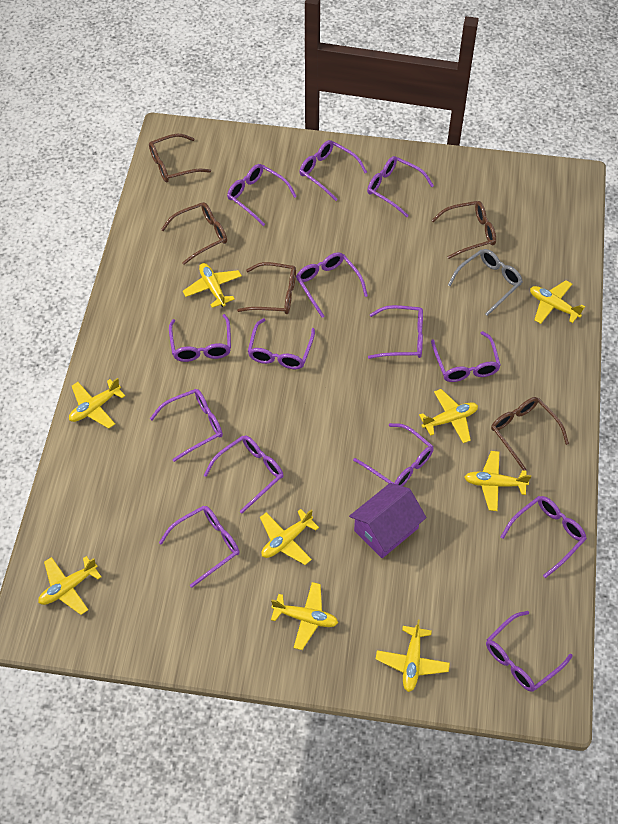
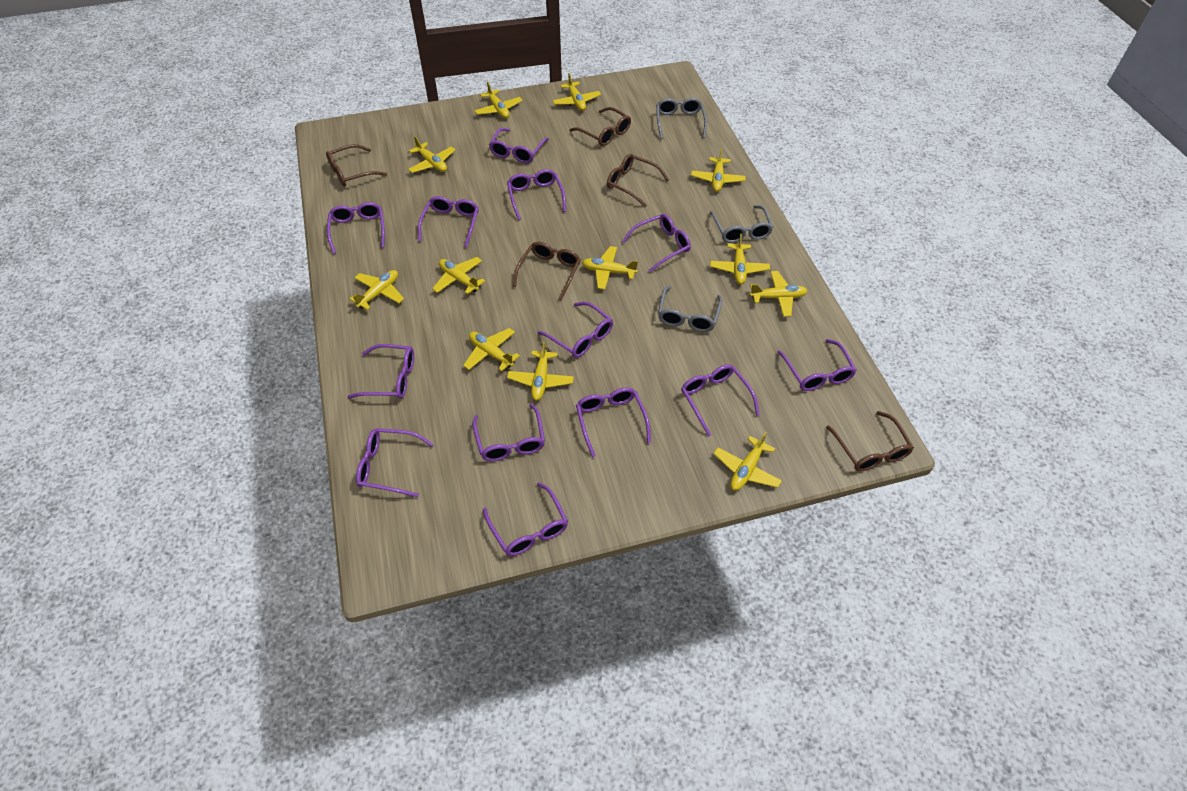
grey glasses: 1 -> 3
purple glasses: 14 -> 13
purple house: 1 -> 0
yellow plane: 9 -> 12

